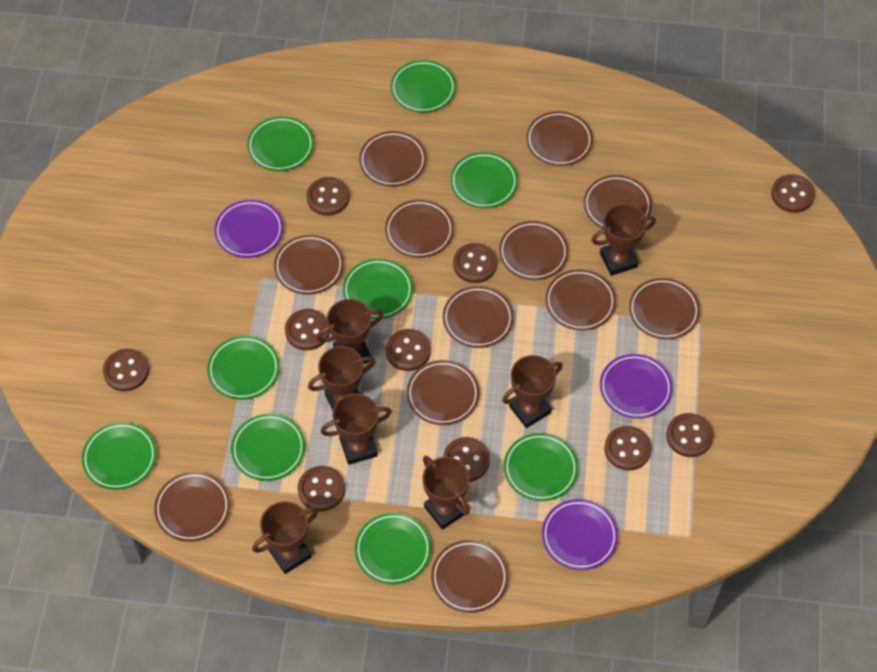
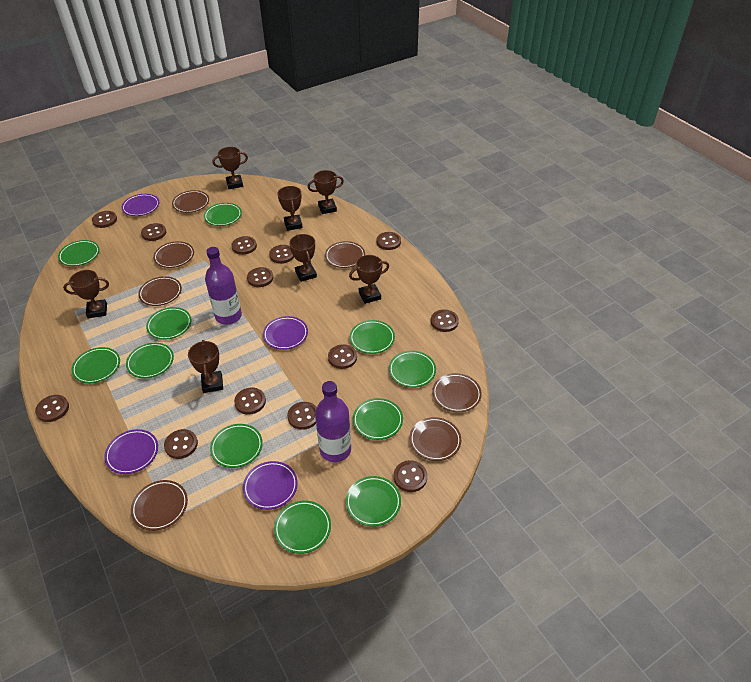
brown button: 10 -> 13
brown plate: 12 -> 7
green plate: 9 -> 11
purple bottle: 0 -> 2
purple plate: 3 -> 4

